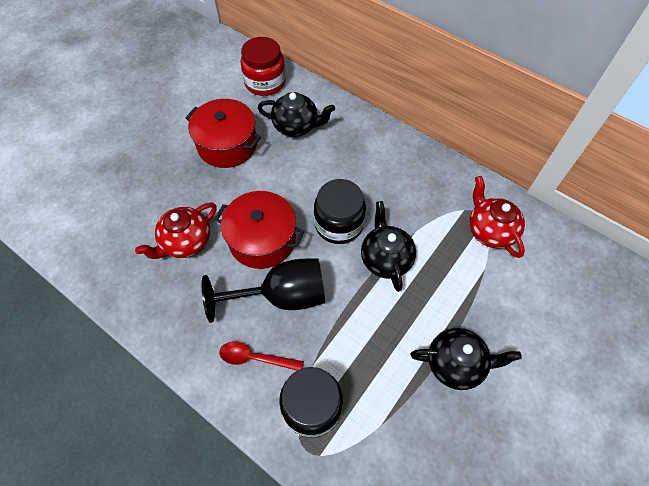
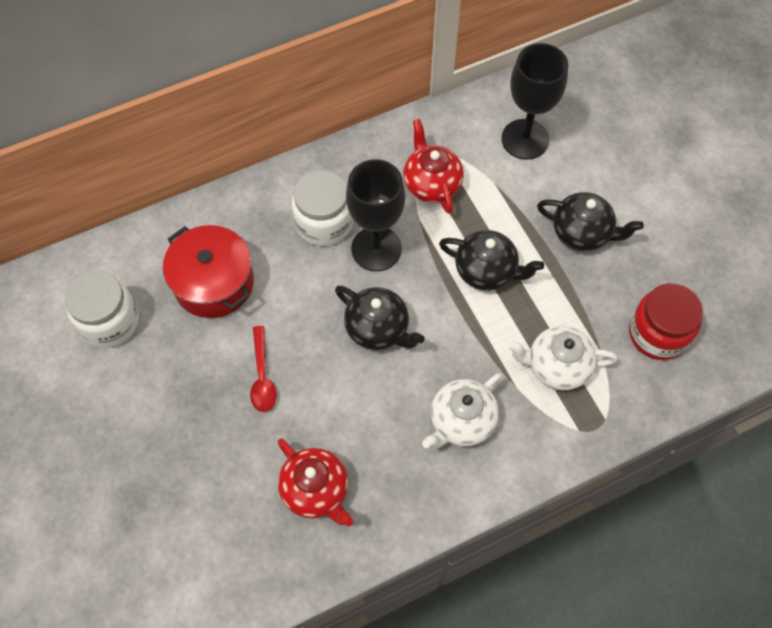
black goblet: 1 -> 2
black jar: 2 -> 0
red pot: 2 -> 1
white jar: 0 -> 2
white teapot: 0 -> 2

